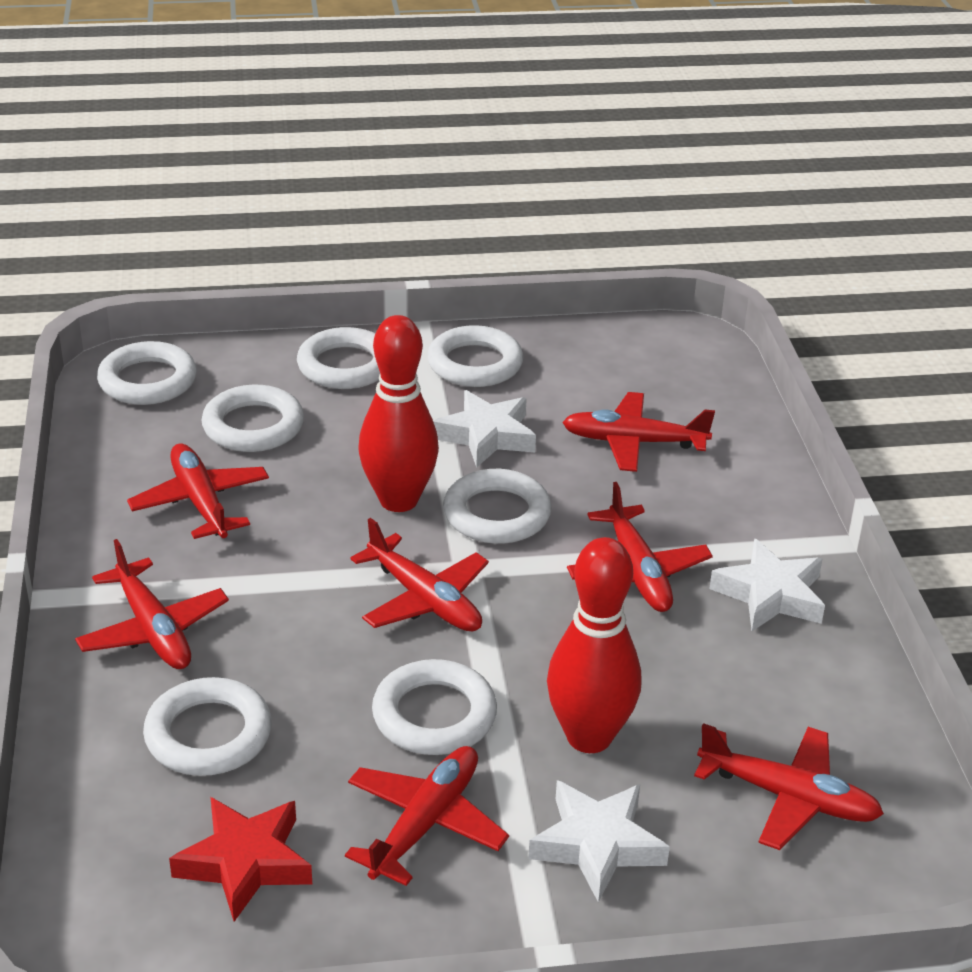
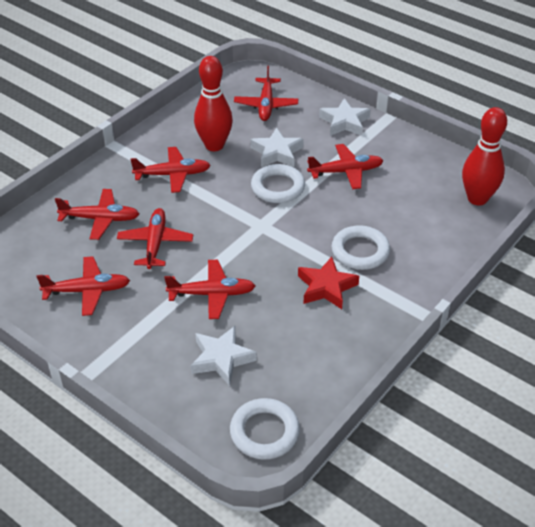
white ring: 7 -> 3

